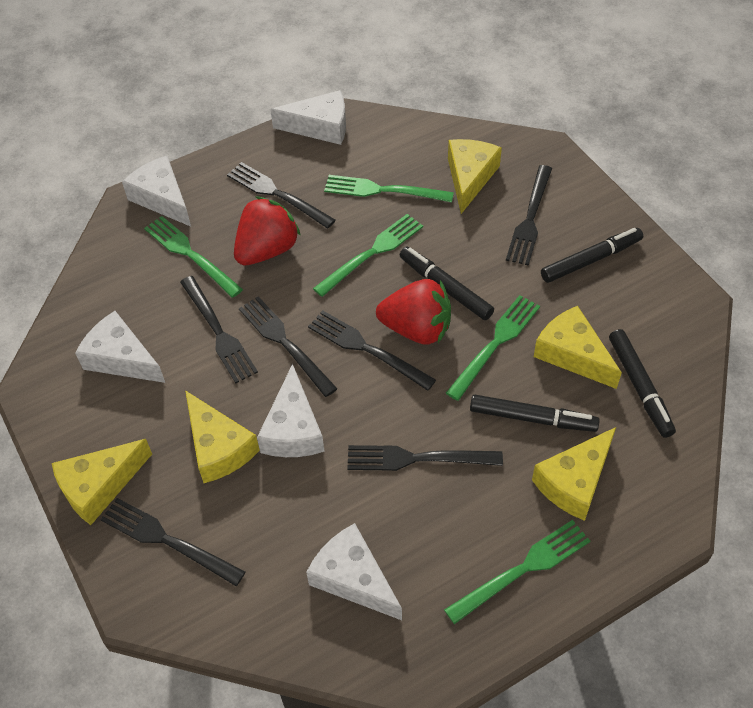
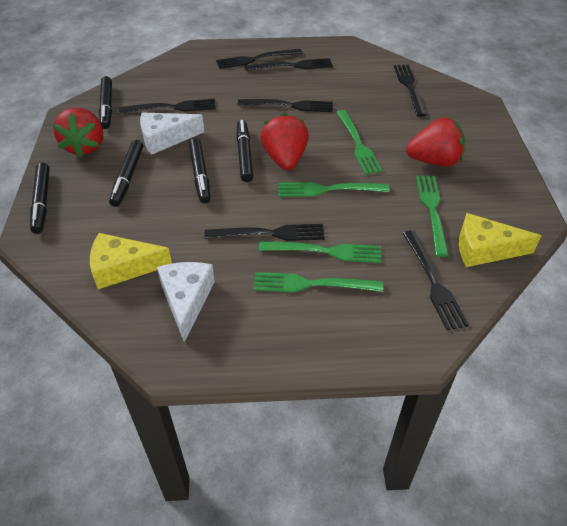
black marker: 4 -> 5
red strawberry: 2 -> 3
white cheese: 5 -> 2
yellow cheese: 5 -> 2

